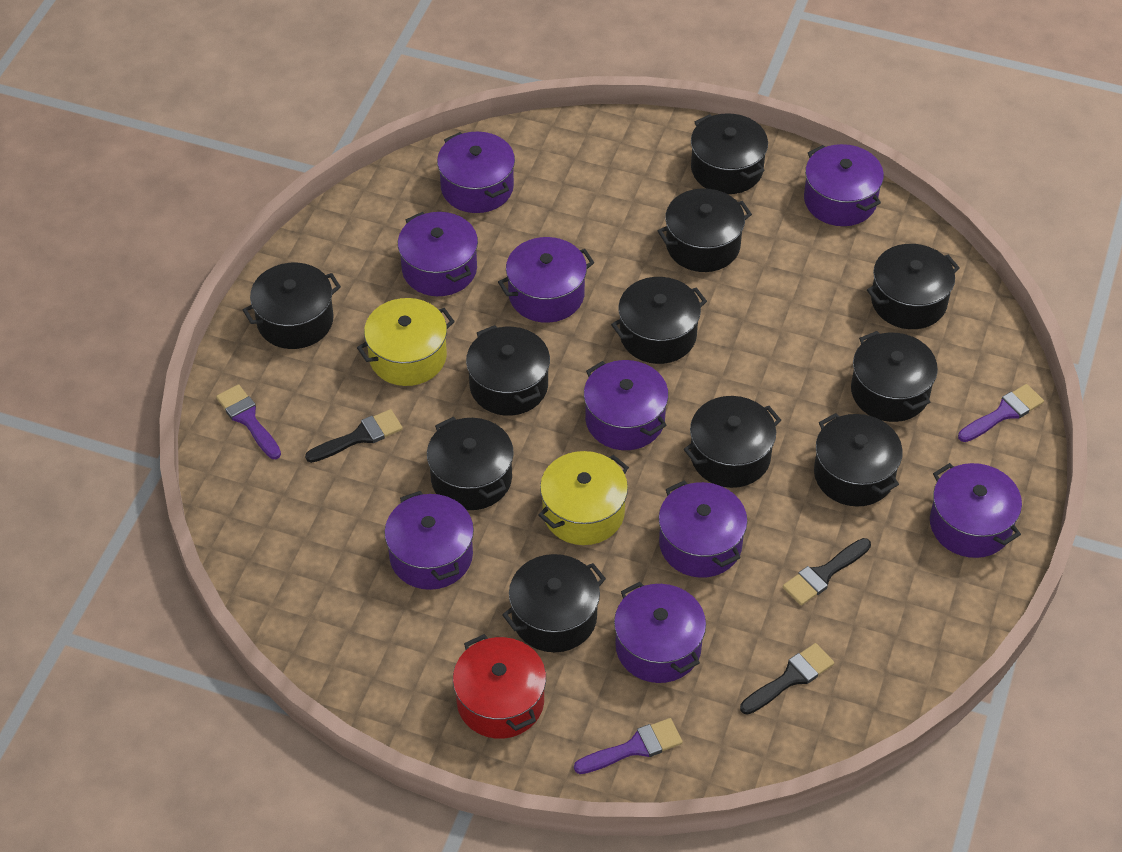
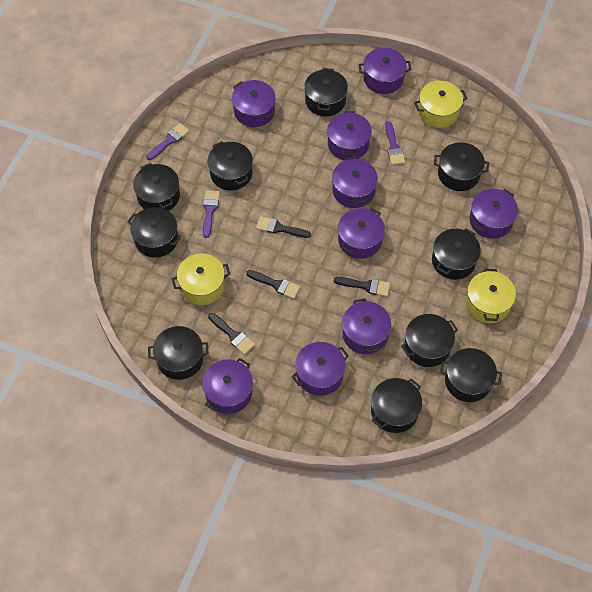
black brush: 3 -> 4
black pot: 11 -> 10
red pot: 1 -> 0
yellow pot: 2 -> 3

